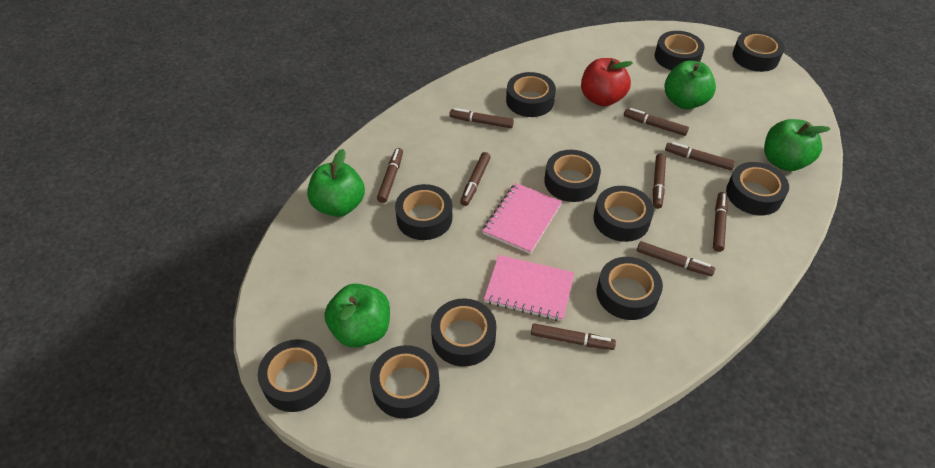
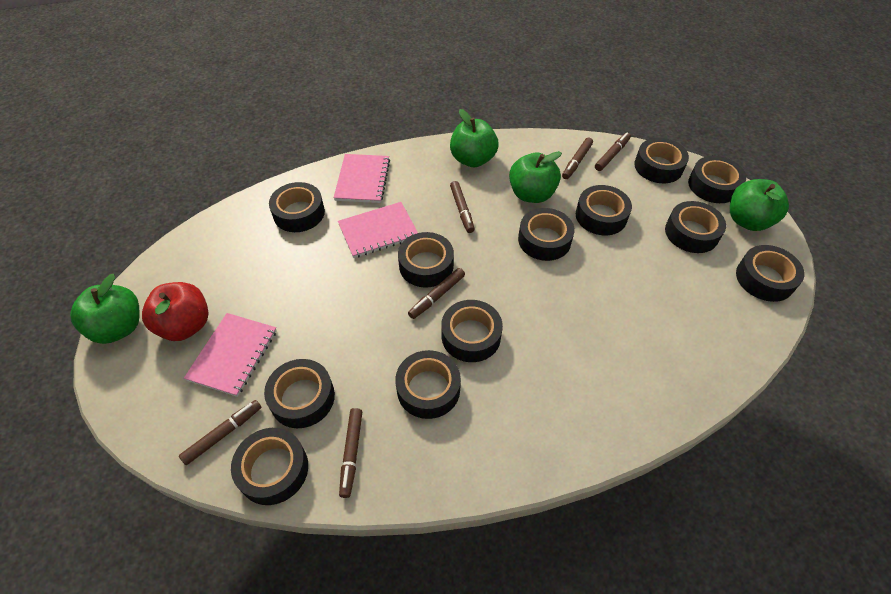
black tape: 11 -> 12
brown marker: 9 -> 6
pink notebook: 2 -> 3

